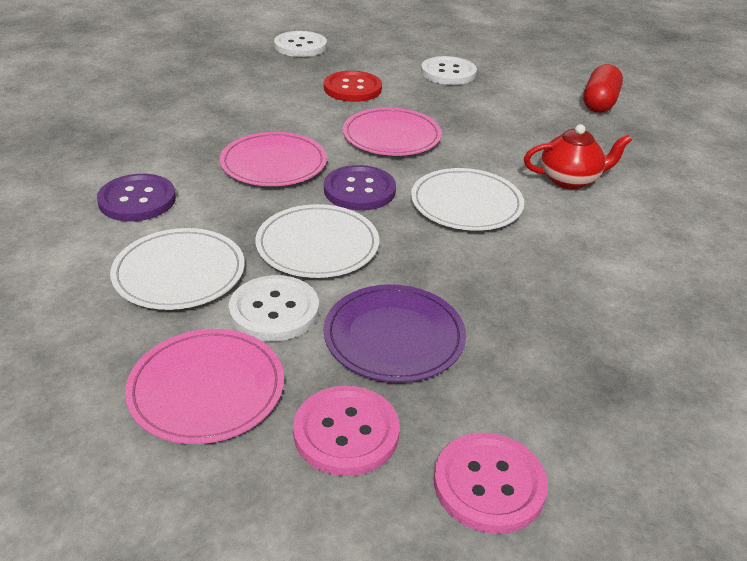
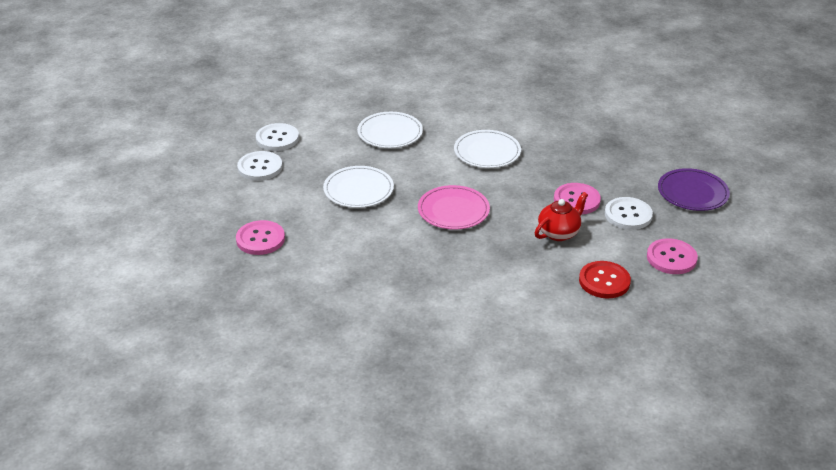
pink button: 2 -> 3
pink plate: 3 -> 1
purple button: 2 -> 0
red capsule: 1 -> 0

